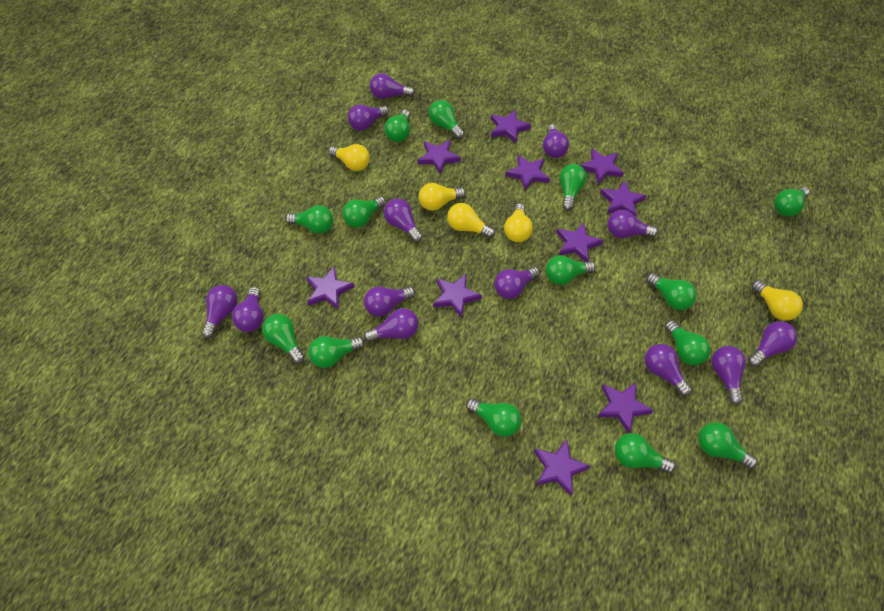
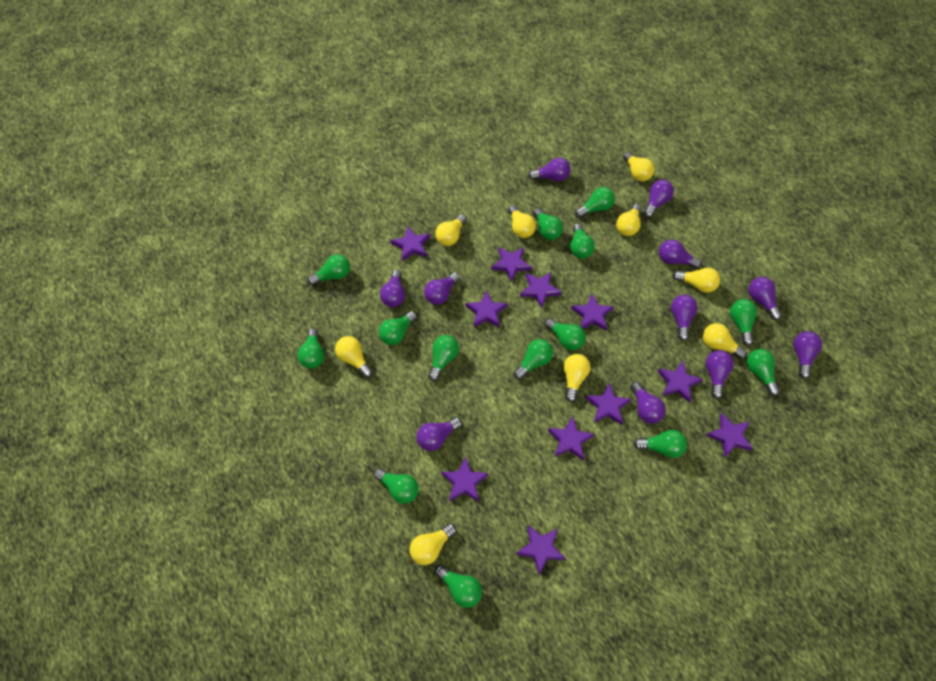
purple light bulb: 13 -> 11
purple star: 10 -> 11
yellow light bulb: 5 -> 9

